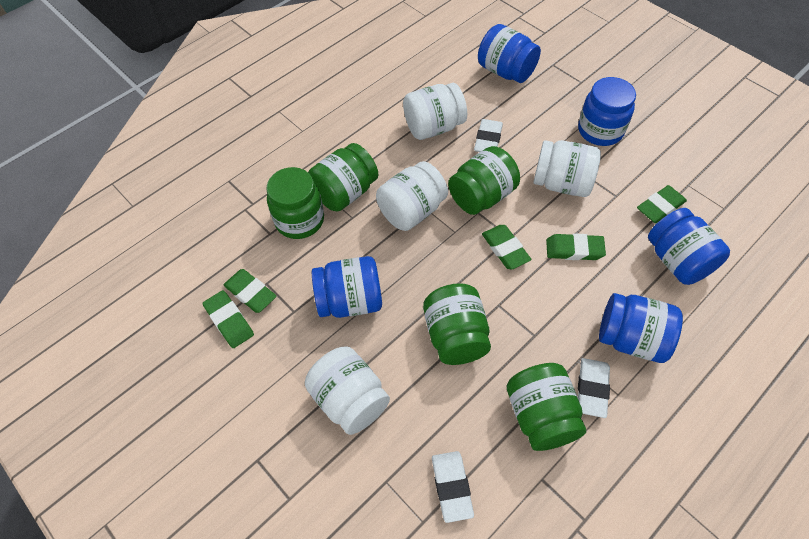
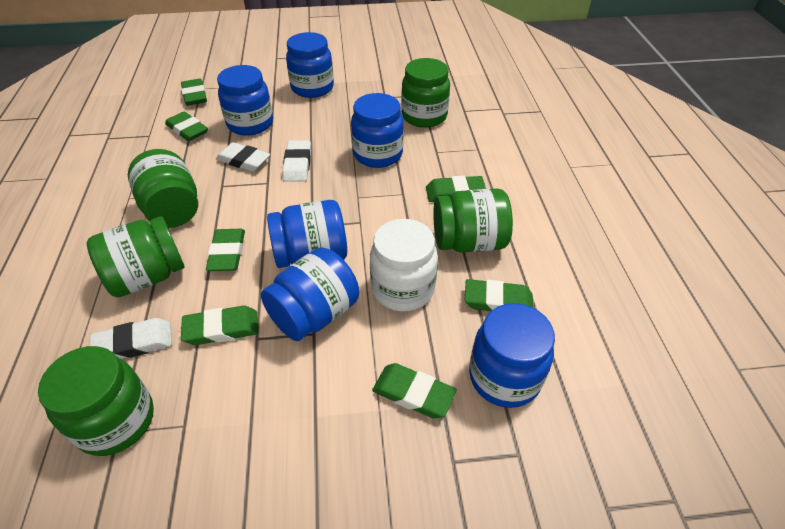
blue jar: 5 -> 6
green eraser: 5 -> 7
white jar: 4 -> 1

